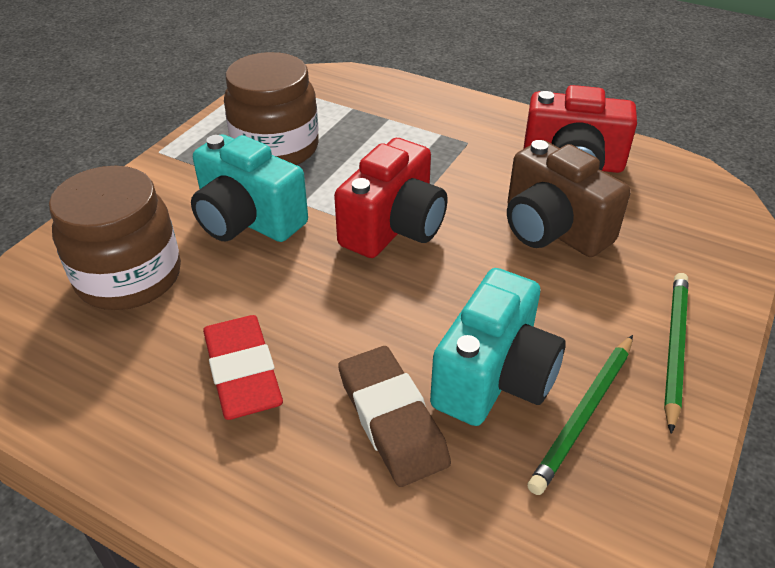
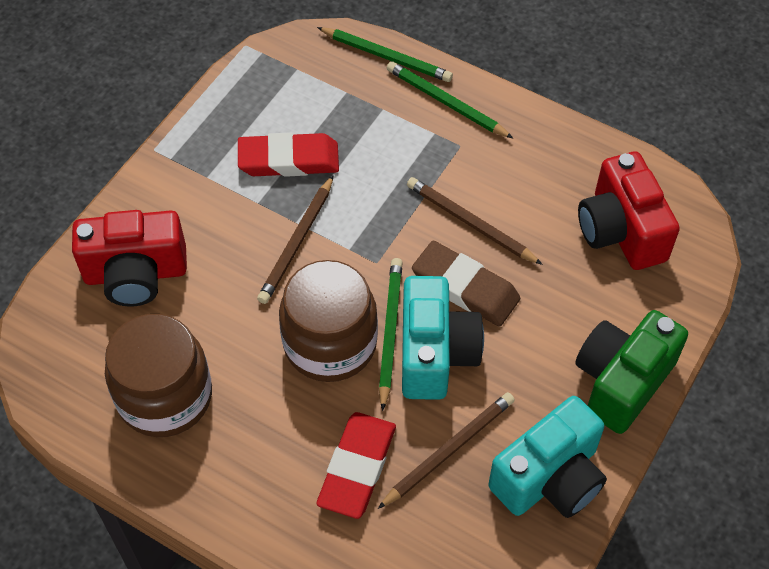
brown camera: 1 -> 0
brown pencil: 0 -> 3
green camera: 0 -> 1
green pencil: 2 -> 3
red eraser: 1 -> 2

